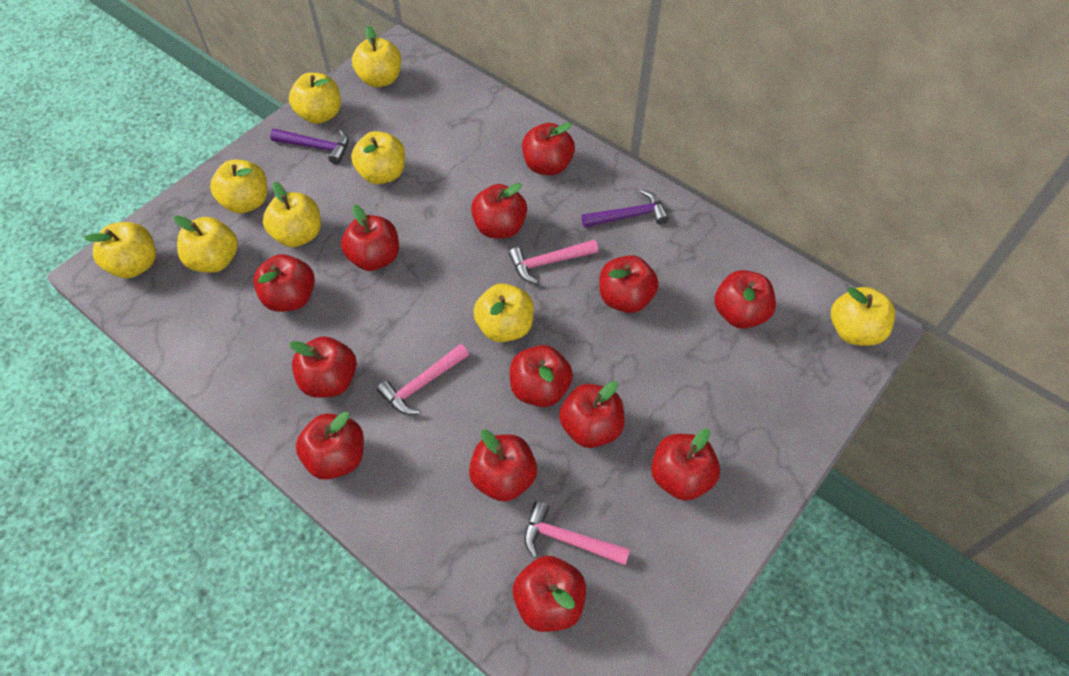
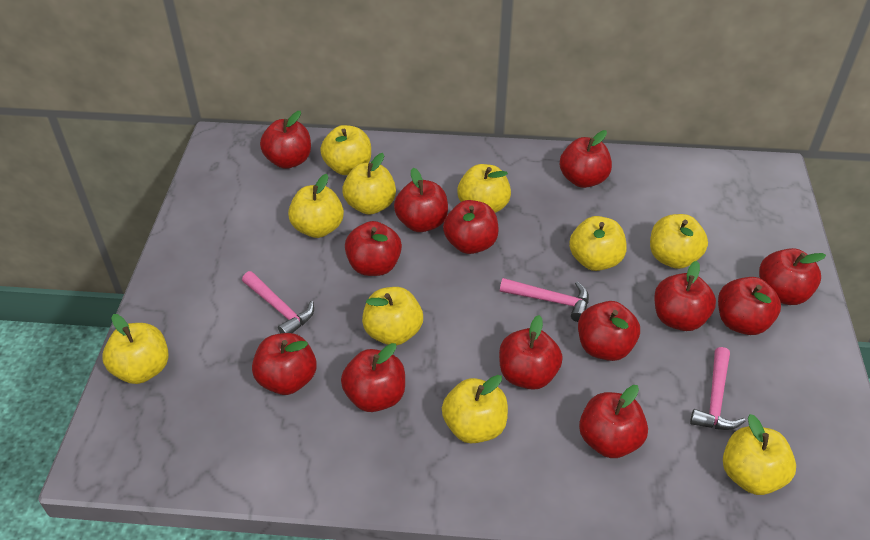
purple hammer: 2 -> 0
yellow apple: 9 -> 10

